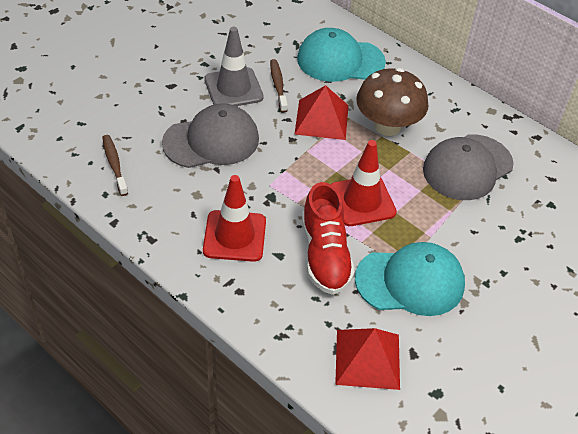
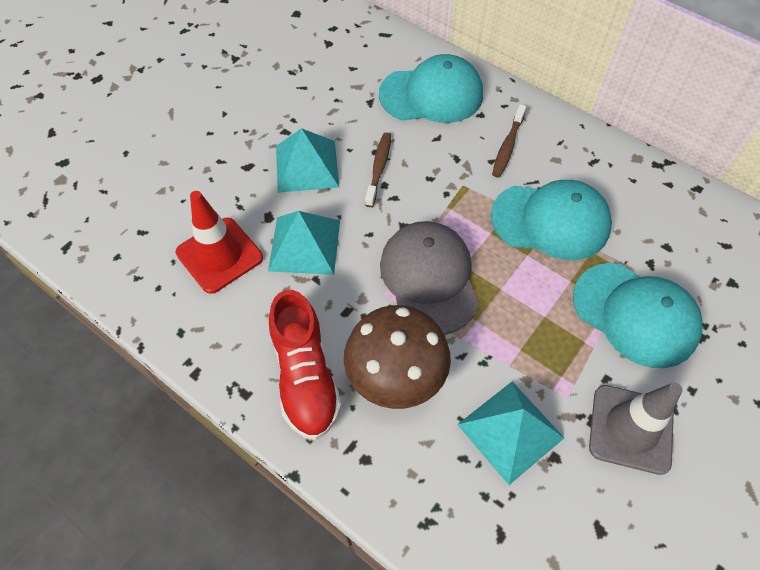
grey cap: 2 -> 1
red pyramid: 2 -> 0
red traffic cone: 2 -> 1
turquoise cap: 2 -> 3
turquoise pyramid: 0 -> 3

